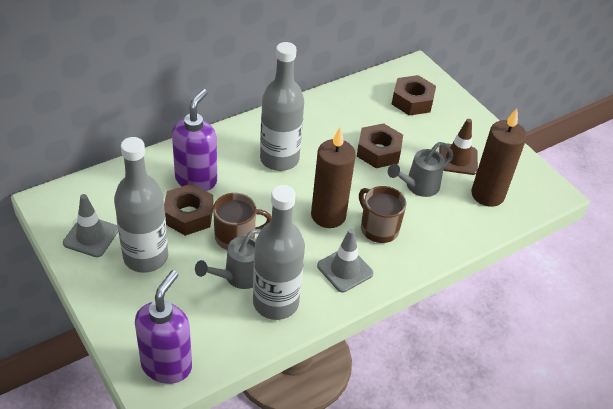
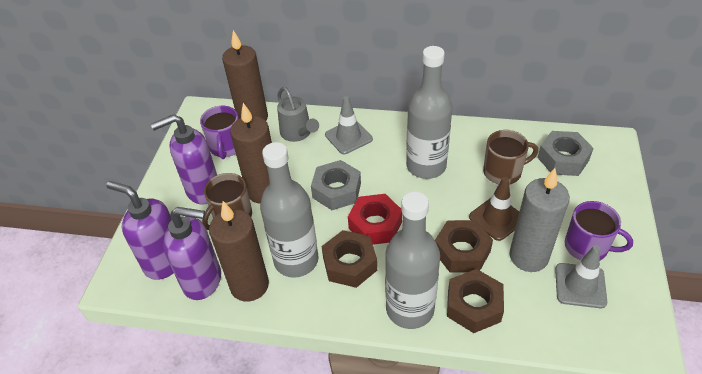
brown candle: 2 -> 3
grey candle: 0 -> 1
grey nut: 0 -> 2
grey watering can: 2 -> 1
purple mug: 0 -> 2
purple soap dispenser: 2 -> 3
red nut: 0 -> 1

